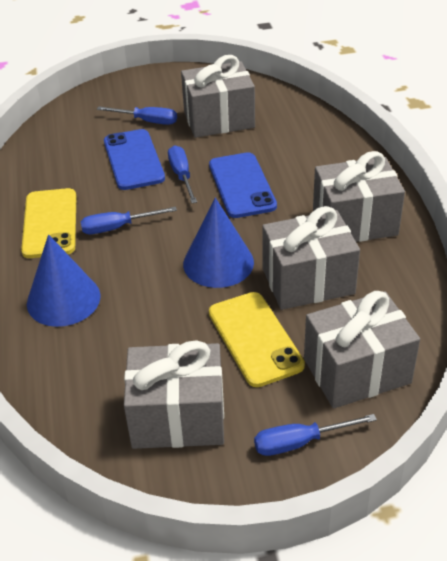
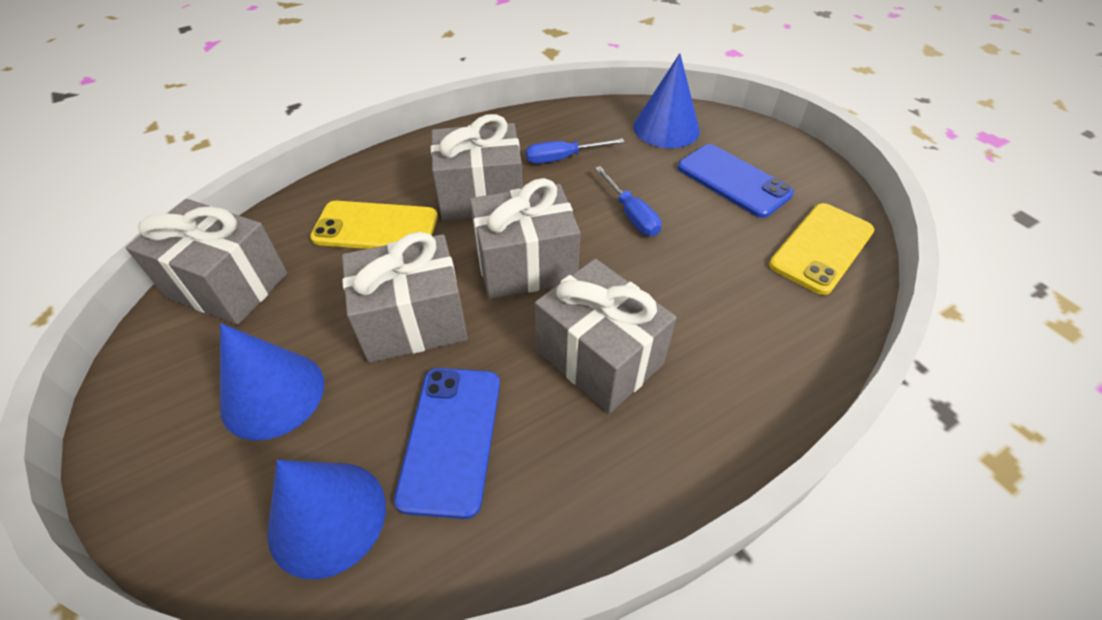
blue cone: 2 -> 3
blue screwdriver: 4 -> 2

